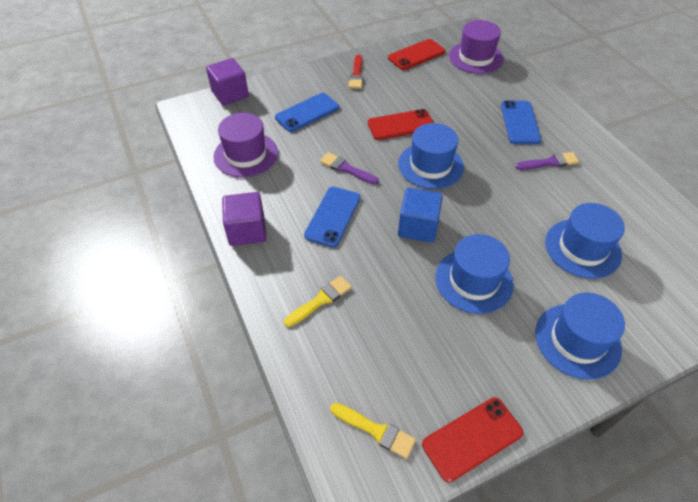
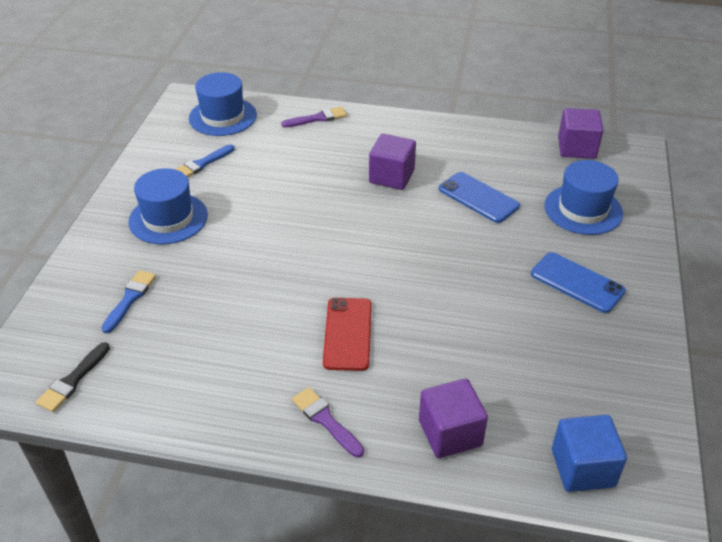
black brush: 0 -> 1
blue brush: 0 -> 2
blue hat: 4 -> 3
blue phone: 3 -> 2
purple cube: 2 -> 3
purple hat: 2 -> 0
red brush: 1 -> 0
red phone: 3 -> 1
yellow brush: 2 -> 0

